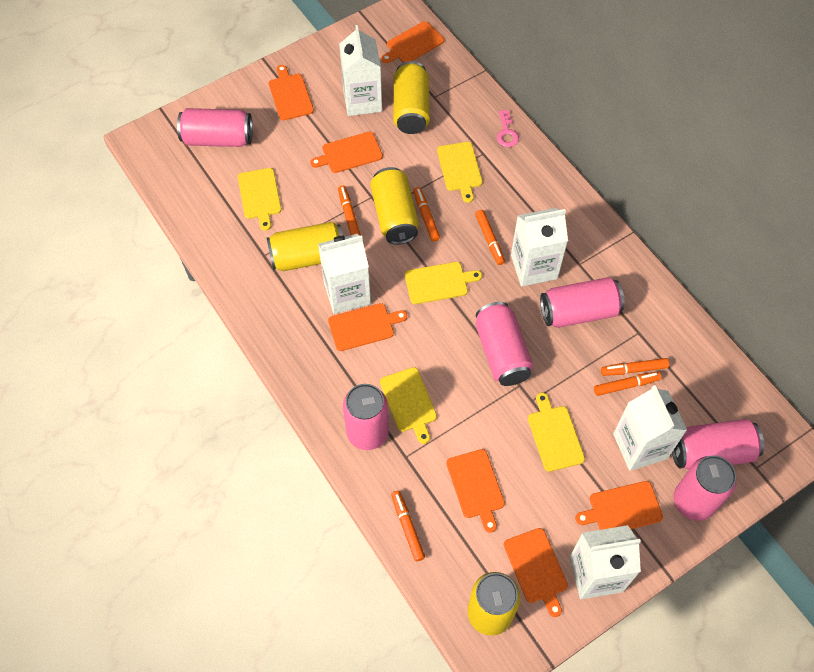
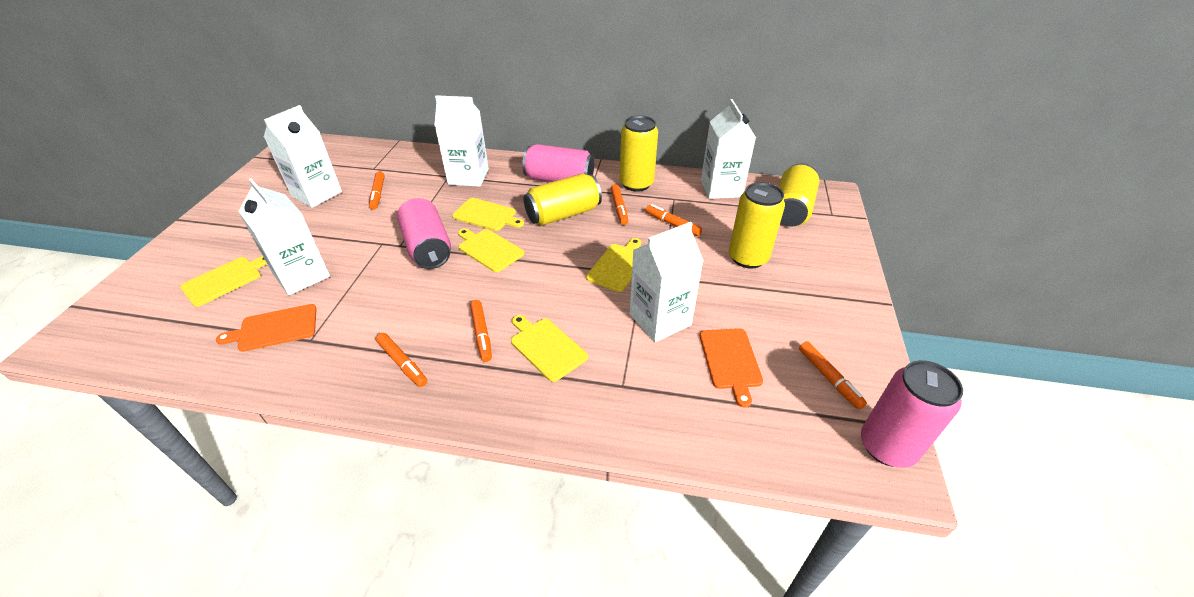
orange cutting board: 7 -> 2
pink can: 6 -> 3
pink key: 1 -> 0

